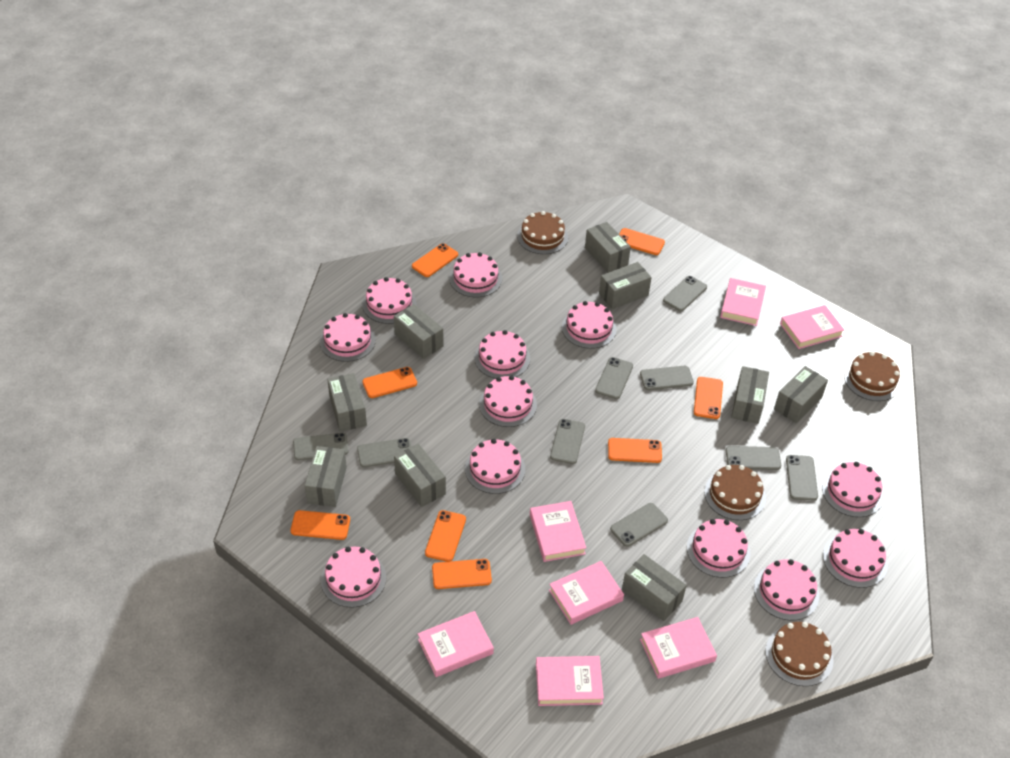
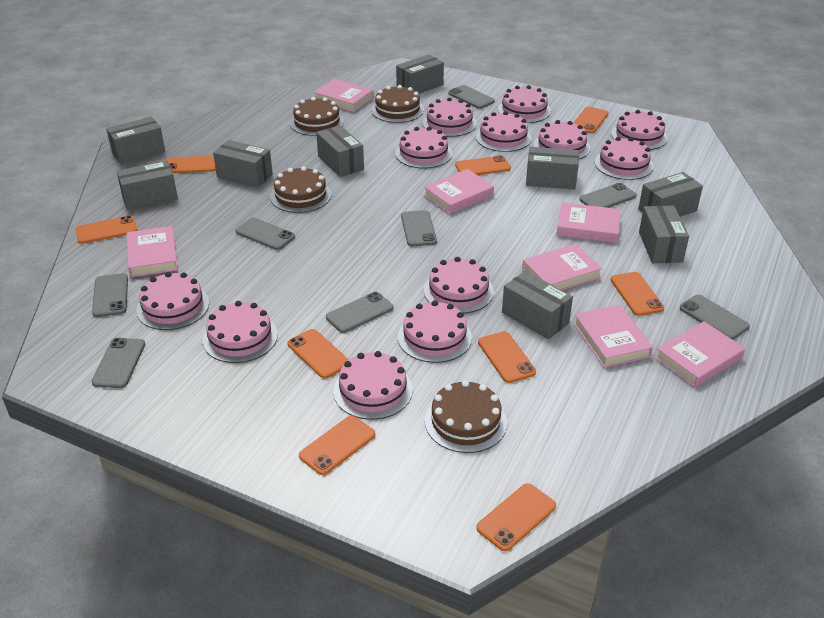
grey phone: 9 -> 8
orange phone: 8 -> 9

